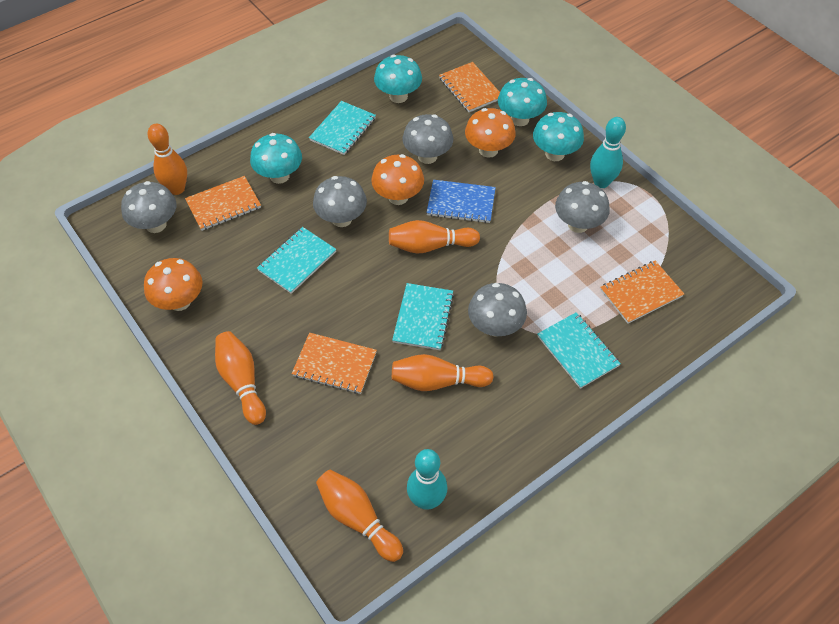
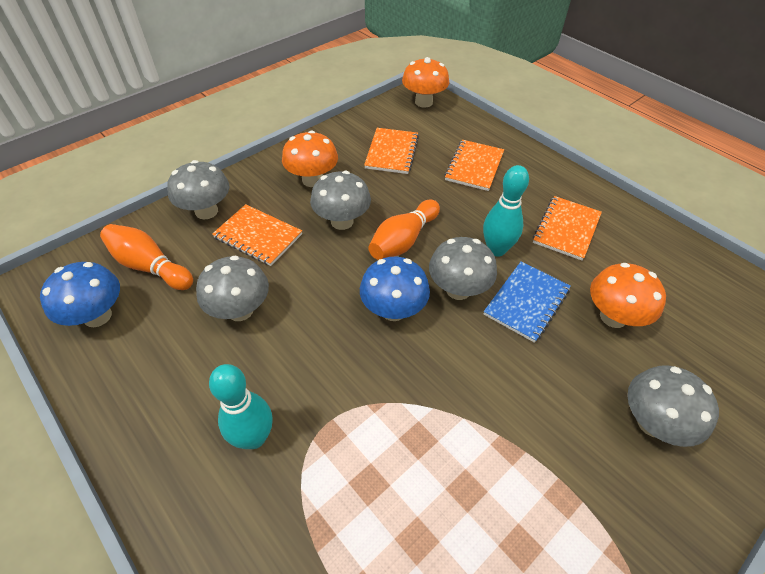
blue mushroom: 0 -> 2
orange bowling pin: 5 -> 2
turquoise mushroom: 4 -> 0
turquoise notebook: 4 -> 0

